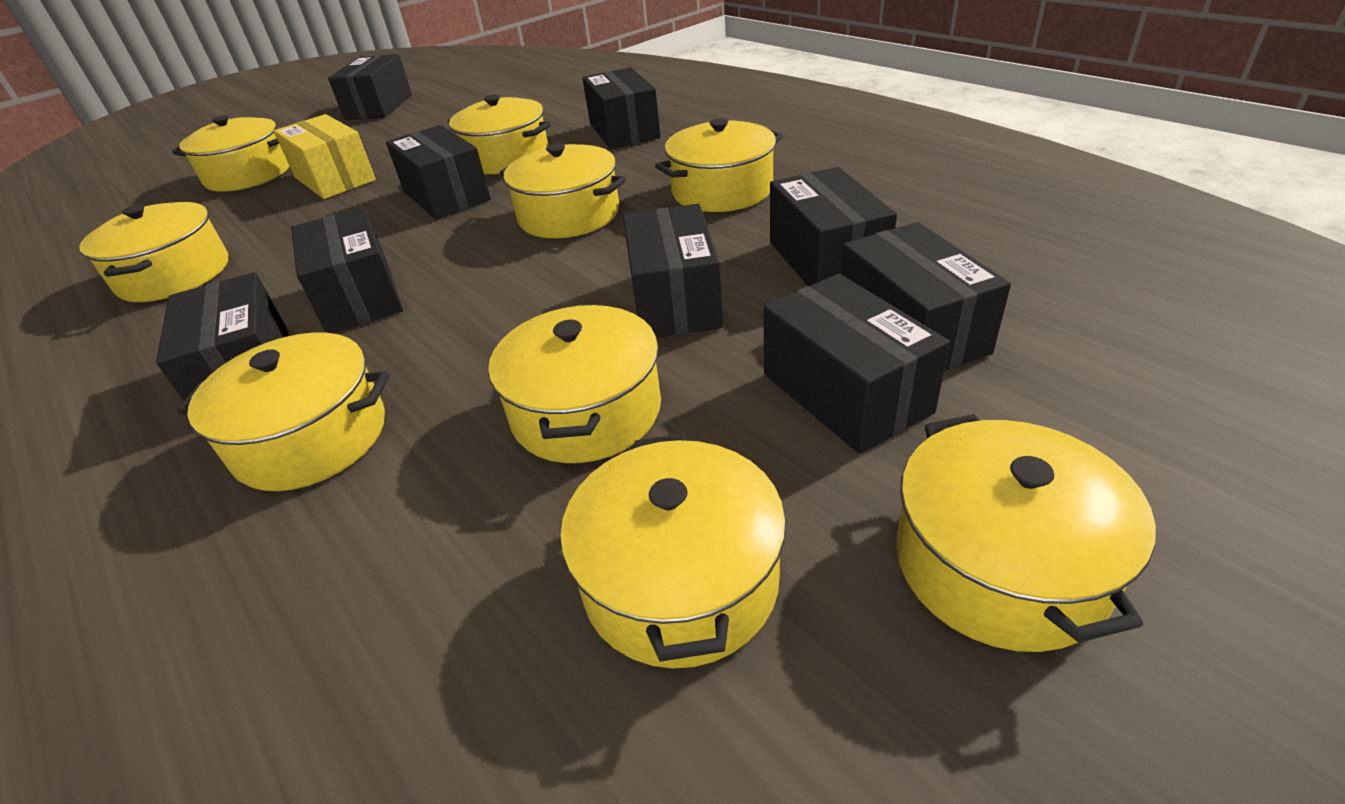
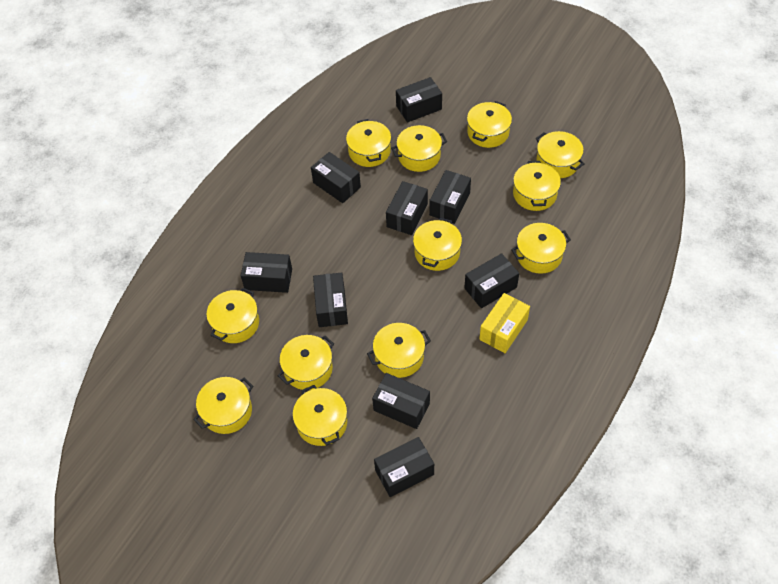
yellow pot: 9 -> 12

